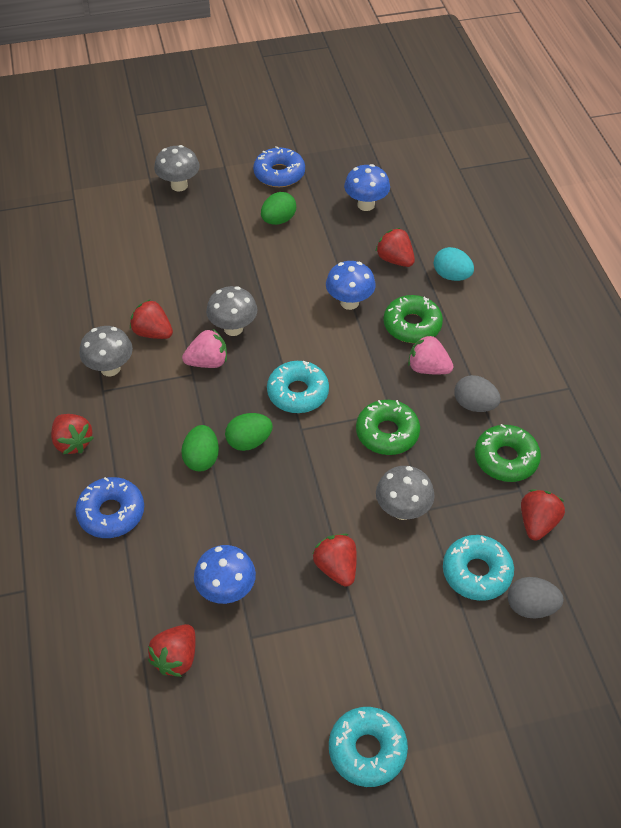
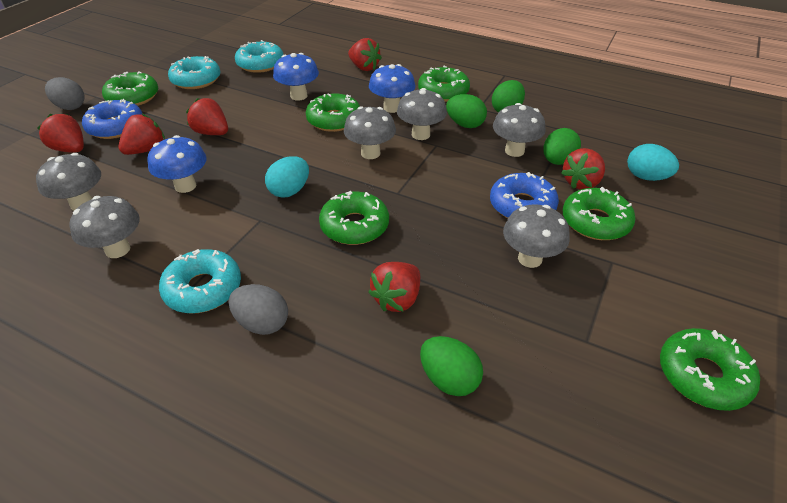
green donut: 3 -> 6
green egg: 3 -> 4
grey mushroom: 4 -> 6
pink strawberry: 2 -> 0
turquoise egg: 1 -> 2

